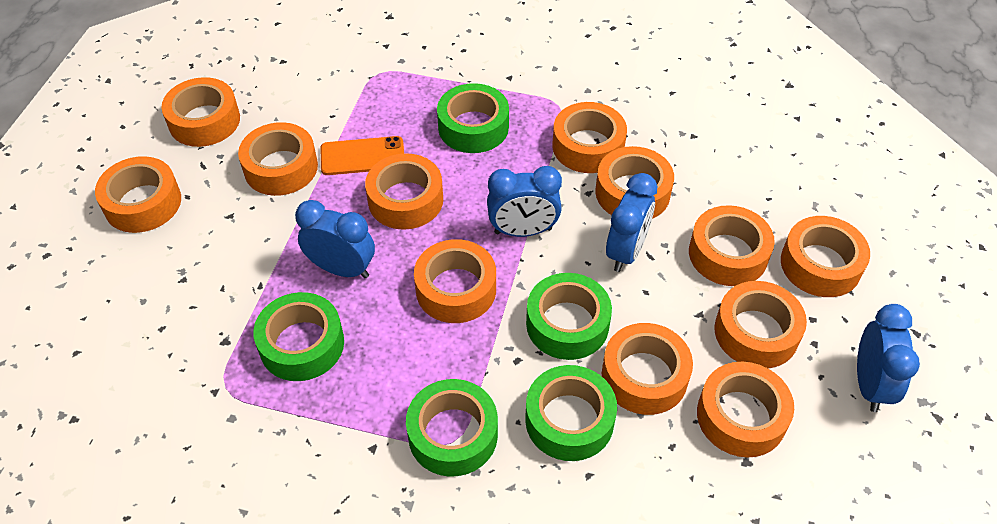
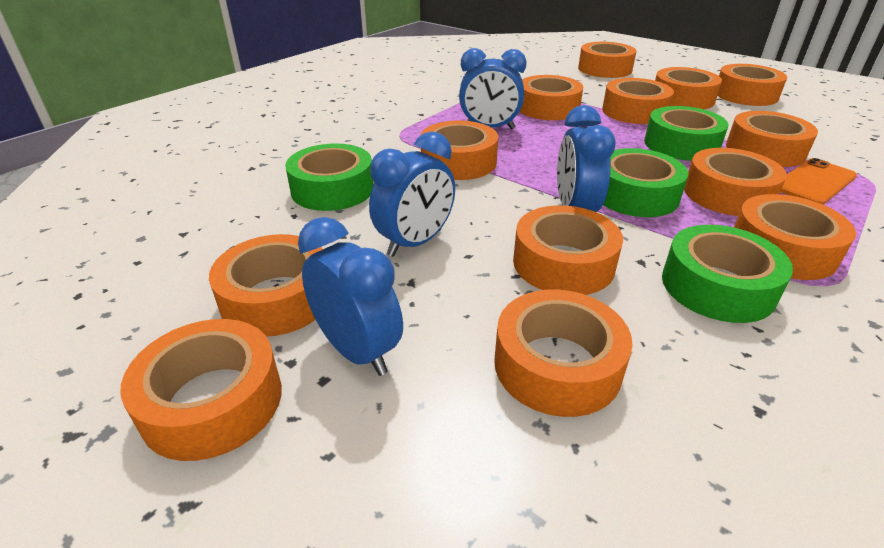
green tape: 5 -> 4
orange tape: 12 -> 13

